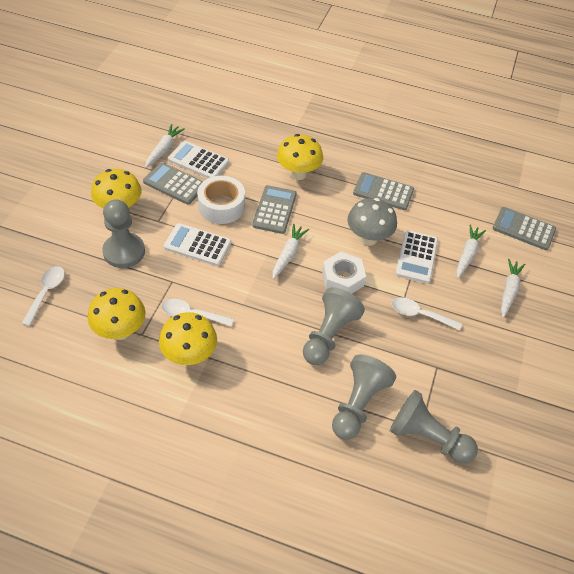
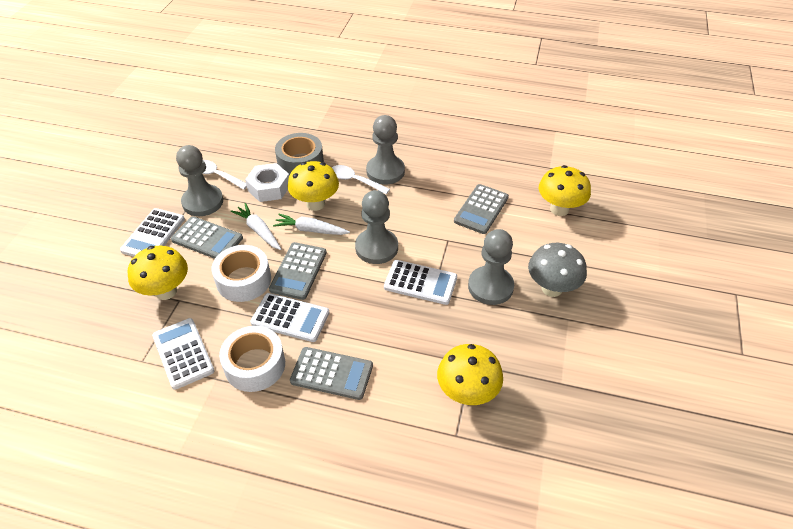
grey tape: 0 -> 1
white calculator: 3 -> 4
white carrot: 4 -> 2
white spoon: 3 -> 2
white tape: 1 -> 2

